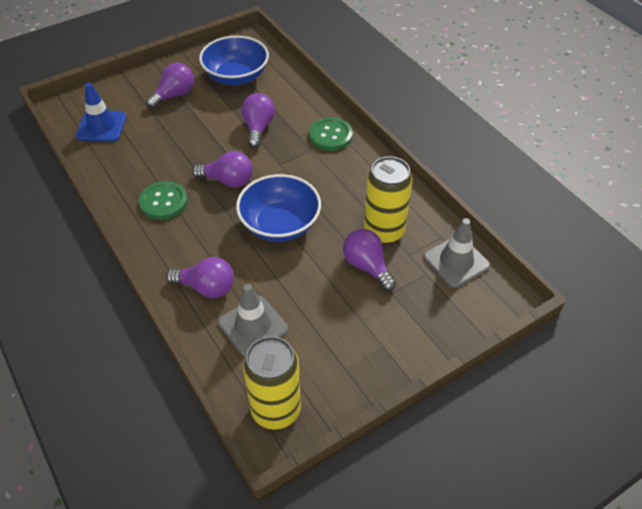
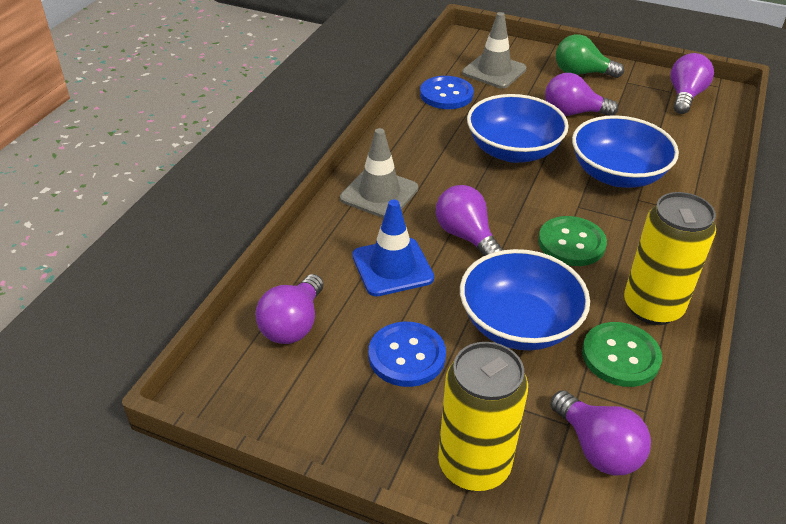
blue bowl: 2 -> 3
blue button: 0 -> 2
green light bulb: 0 -> 1

